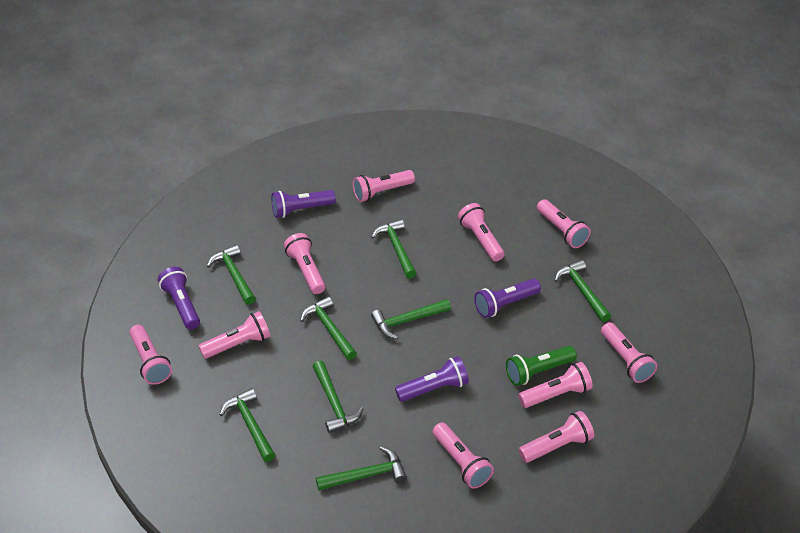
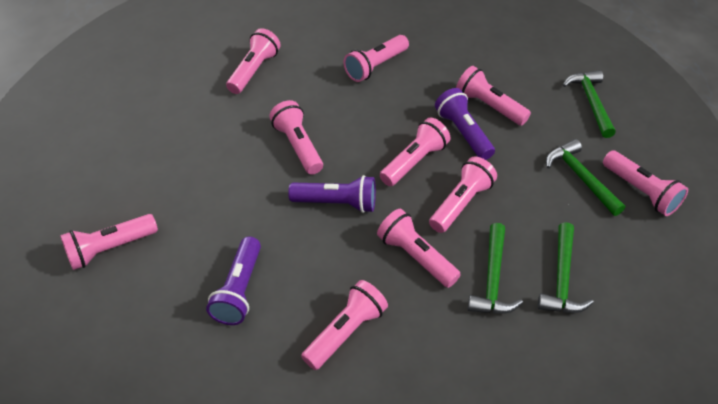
green flashlight: 1 -> 0
green hammer: 8 -> 4
purple flashlight: 4 -> 3

